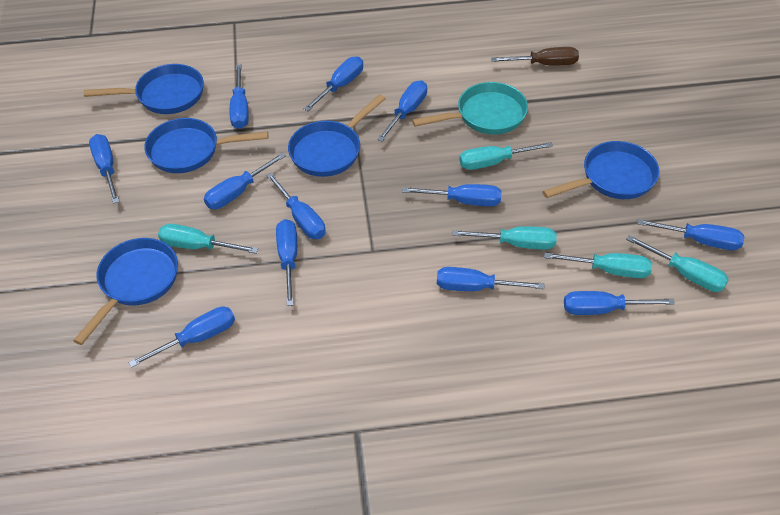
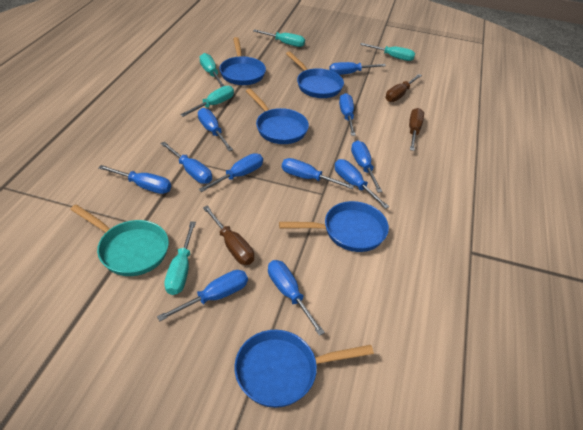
blue screwdriver: 12 -> 11
brown screwdriver: 1 -> 3

